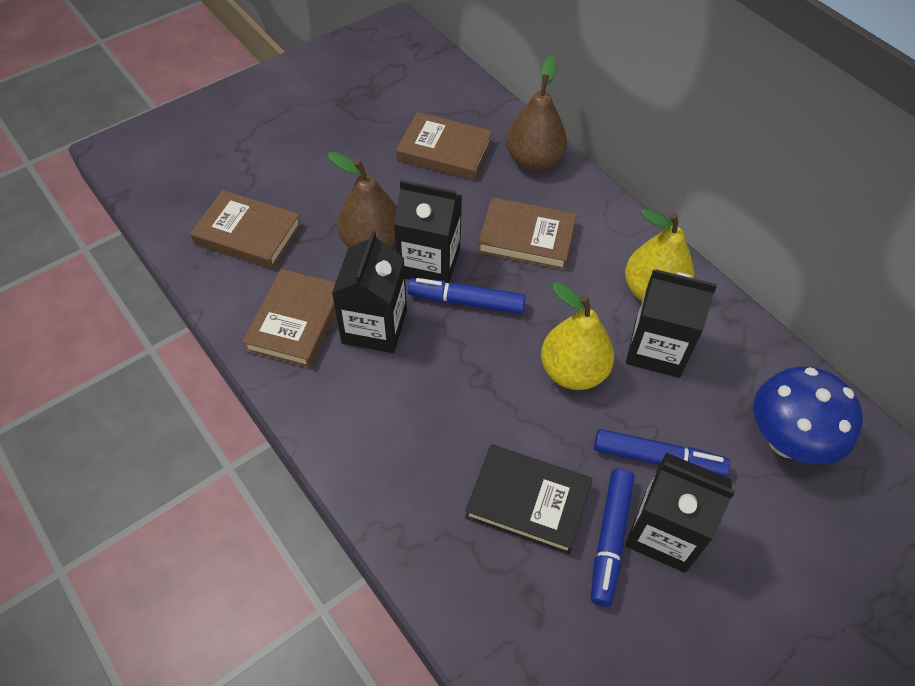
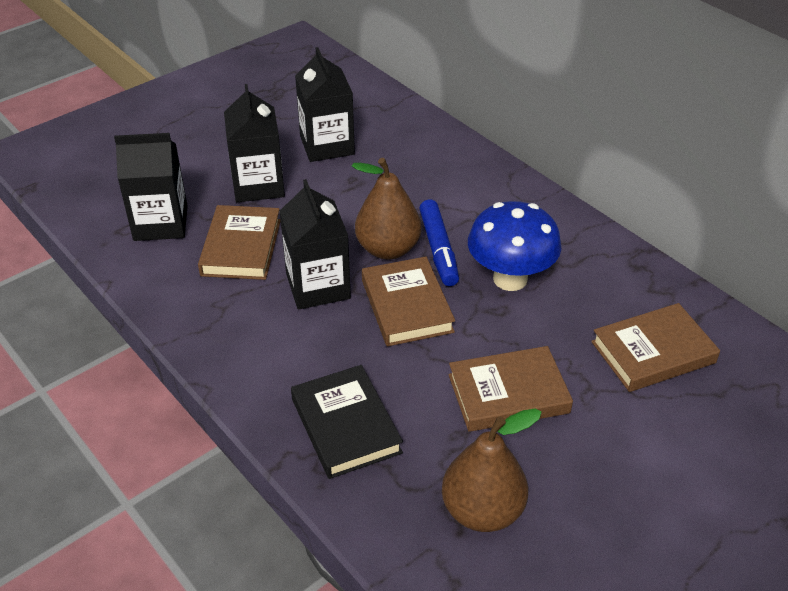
blue marker: 3 -> 1
yellow pear: 2 -> 0

